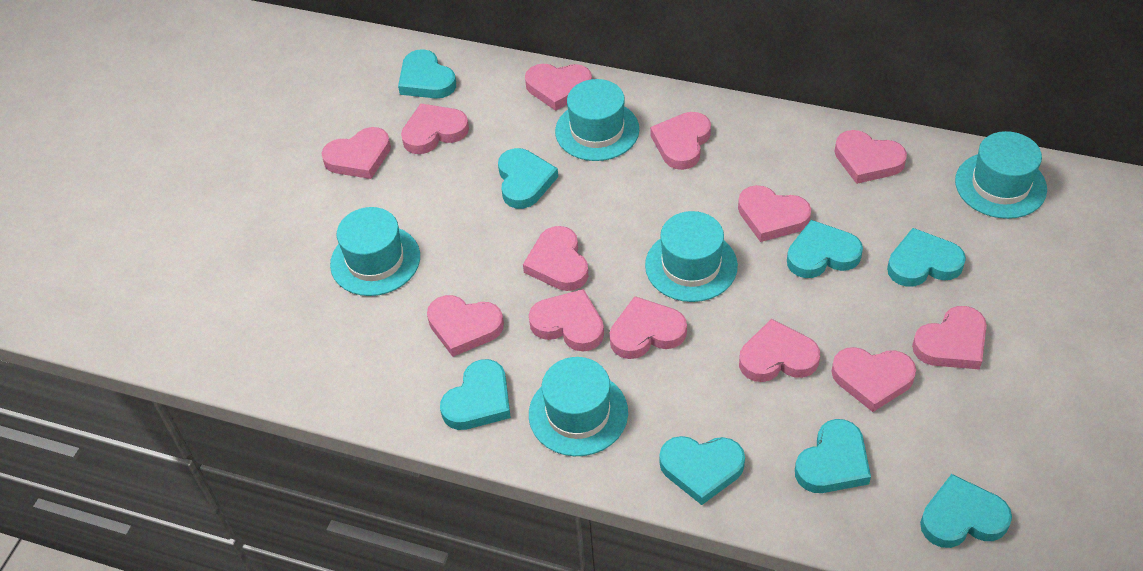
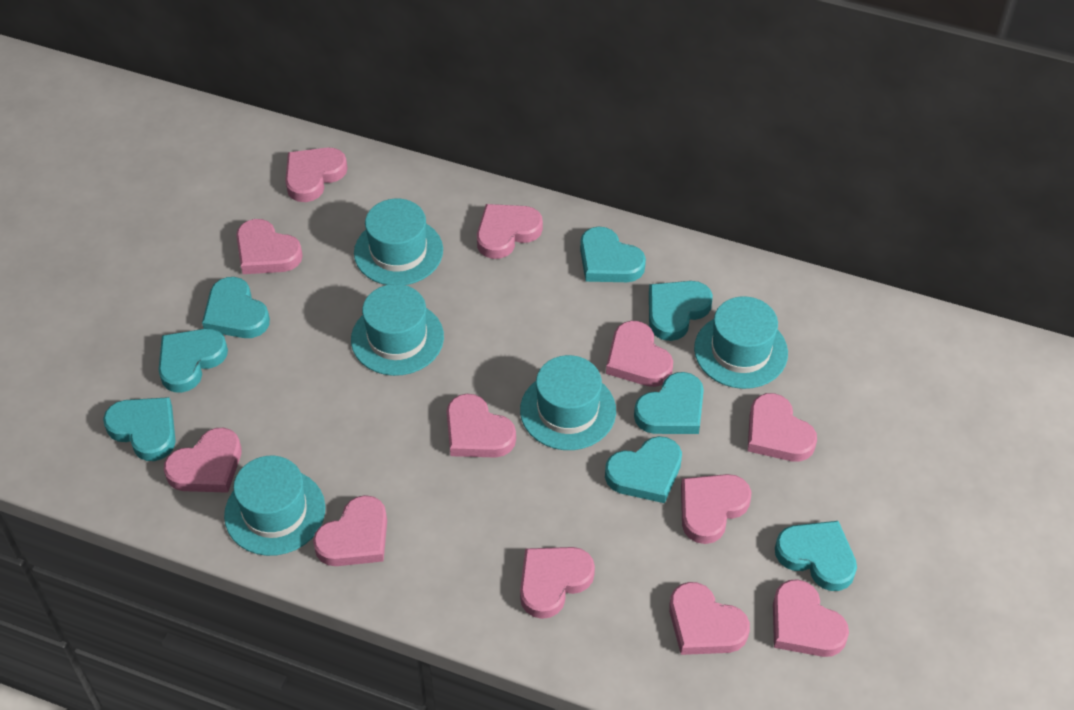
pink heart: 13 -> 12

